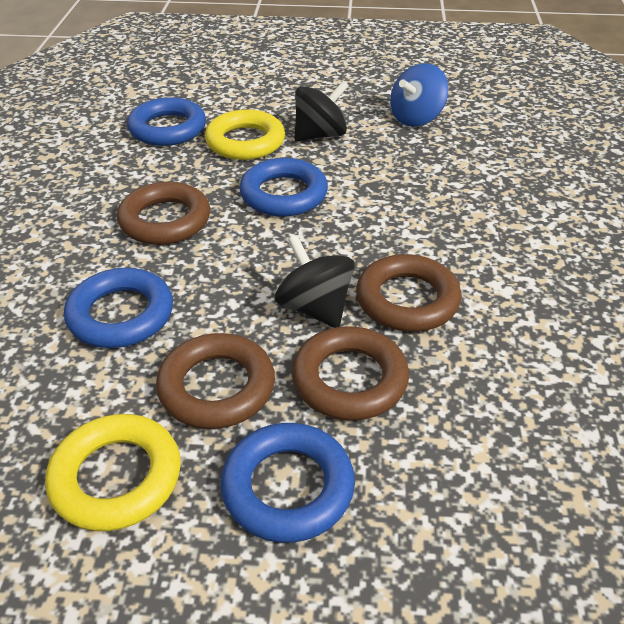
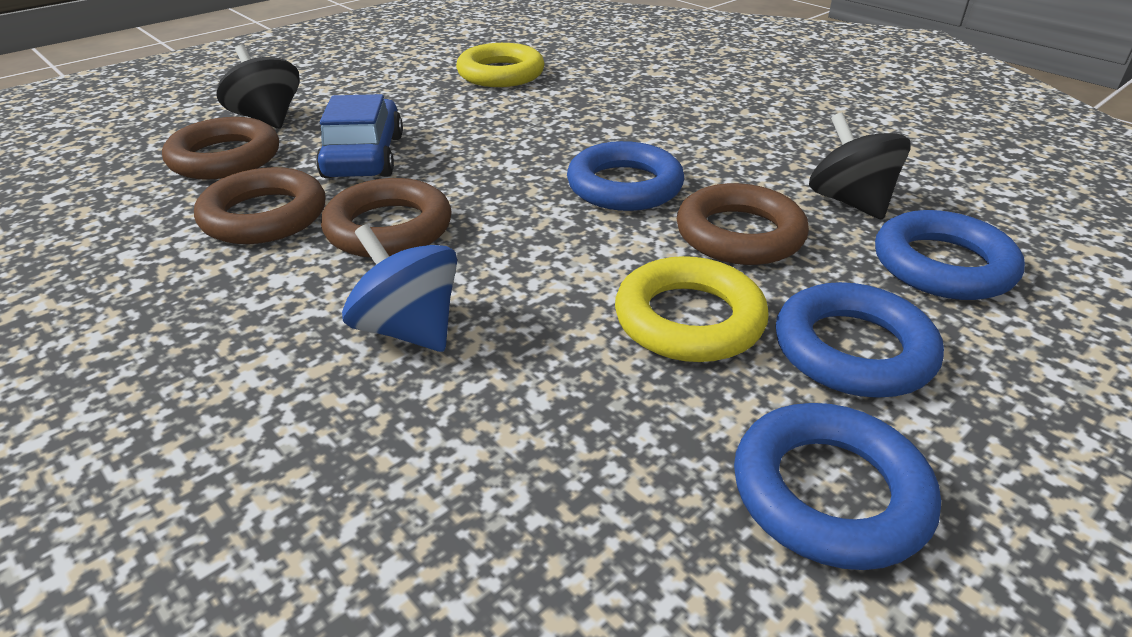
blue car: 0 -> 1

